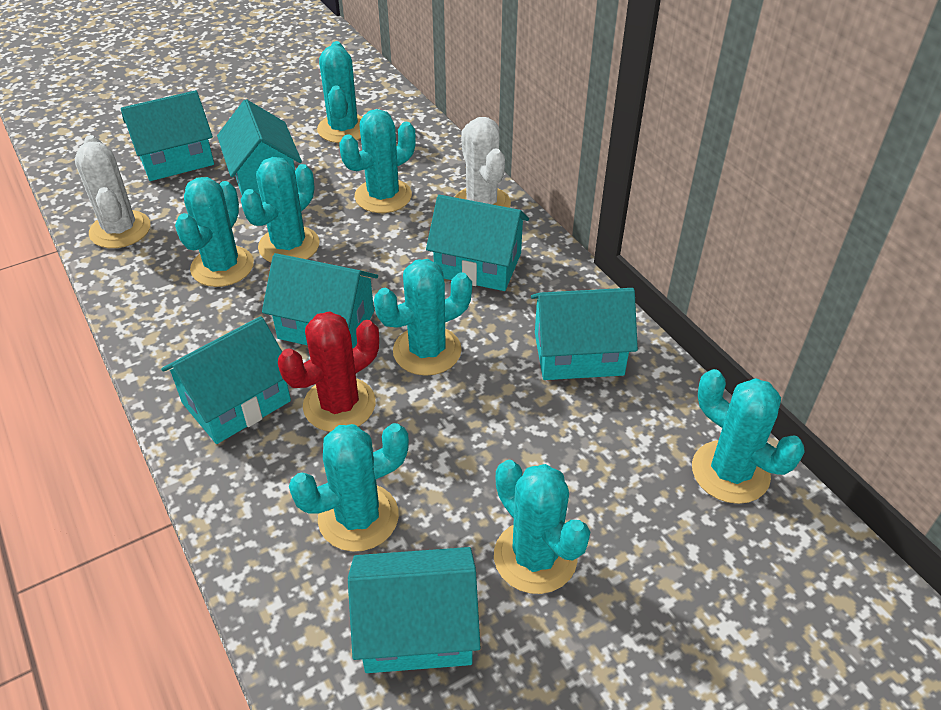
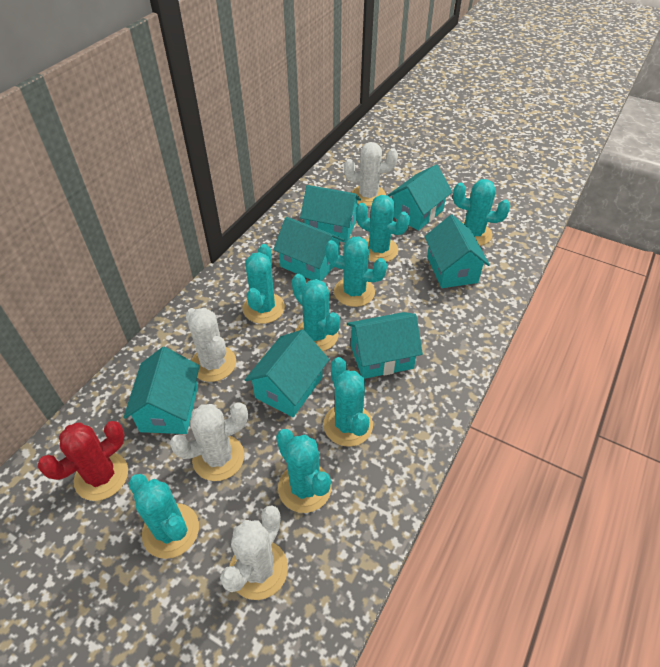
white cactus: 2 -> 4

